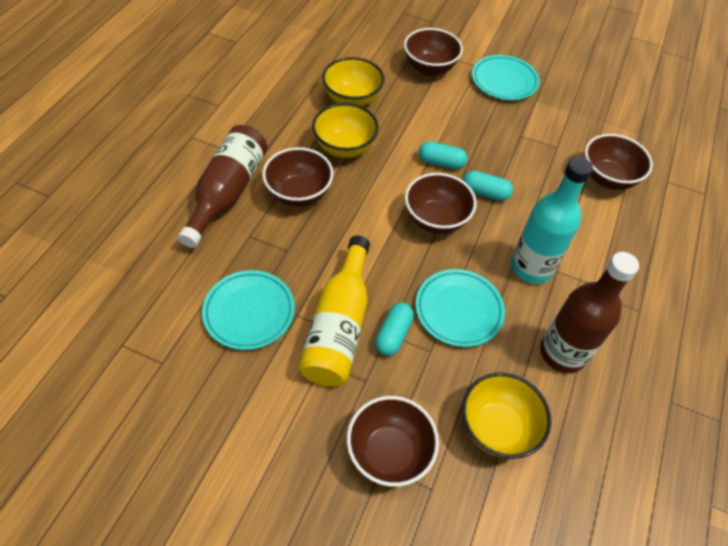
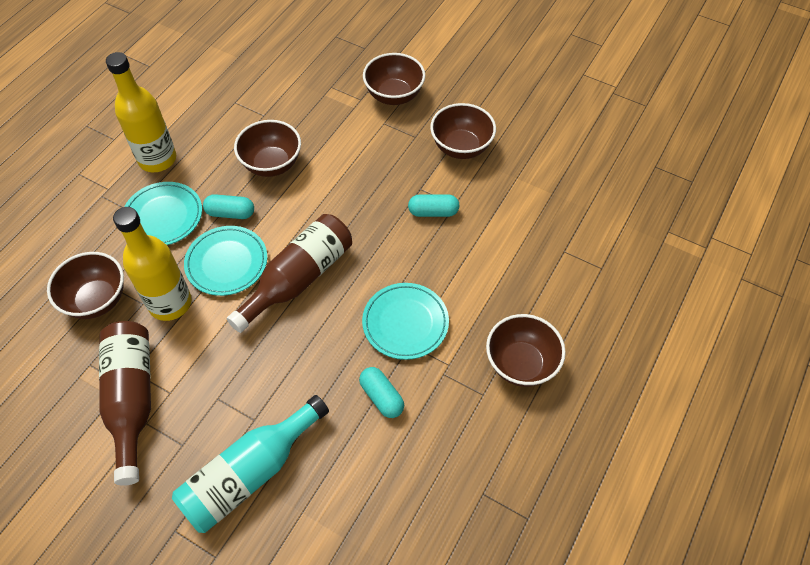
yellow bottle: 1 -> 2
yellow bowl: 3 -> 0

